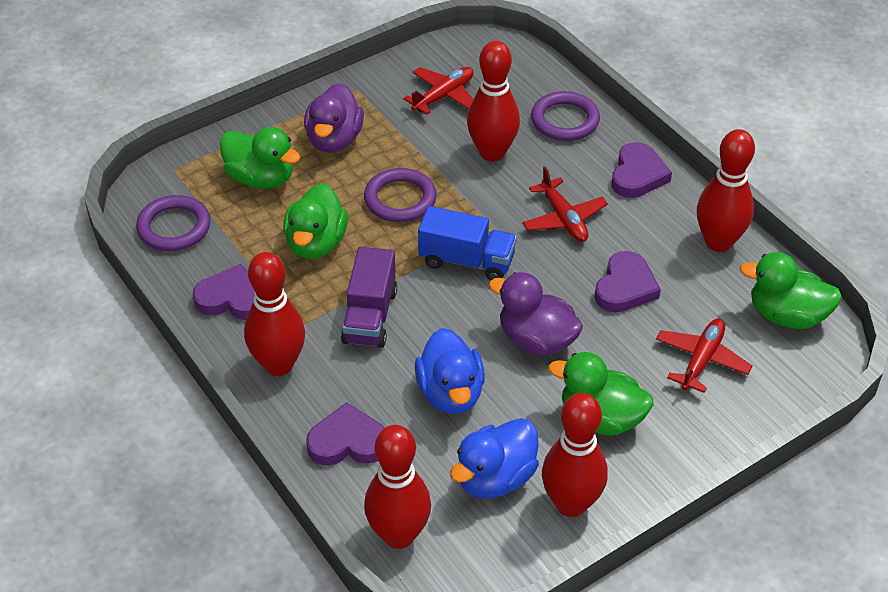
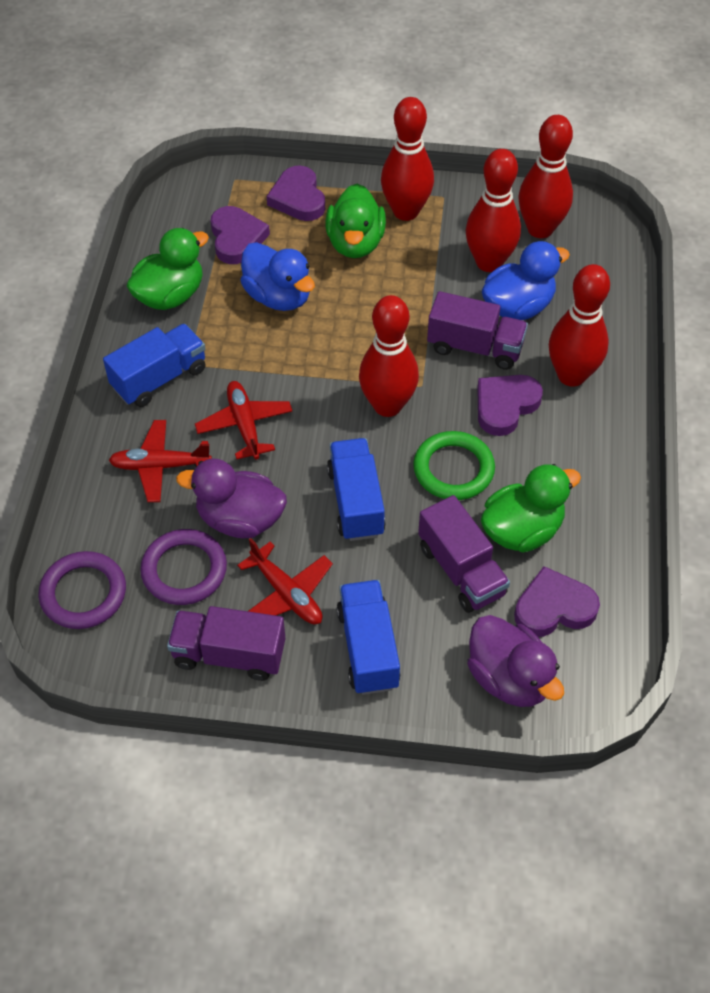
blue truck: 1 -> 3
green duck: 4 -> 3
green ring: 0 -> 1
purple ring: 3 -> 2
purple truck: 1 -> 3

